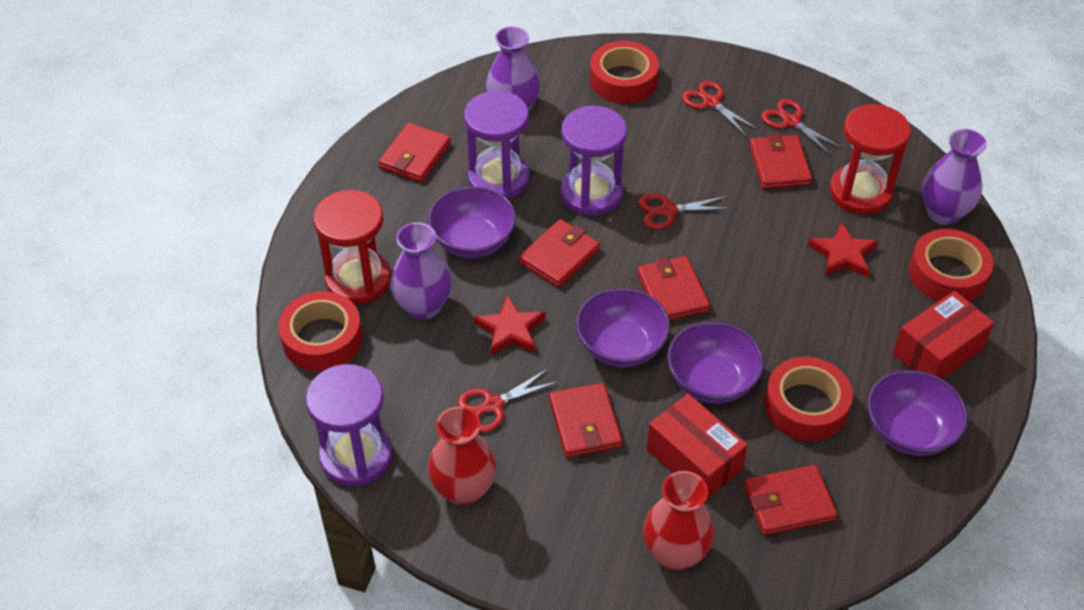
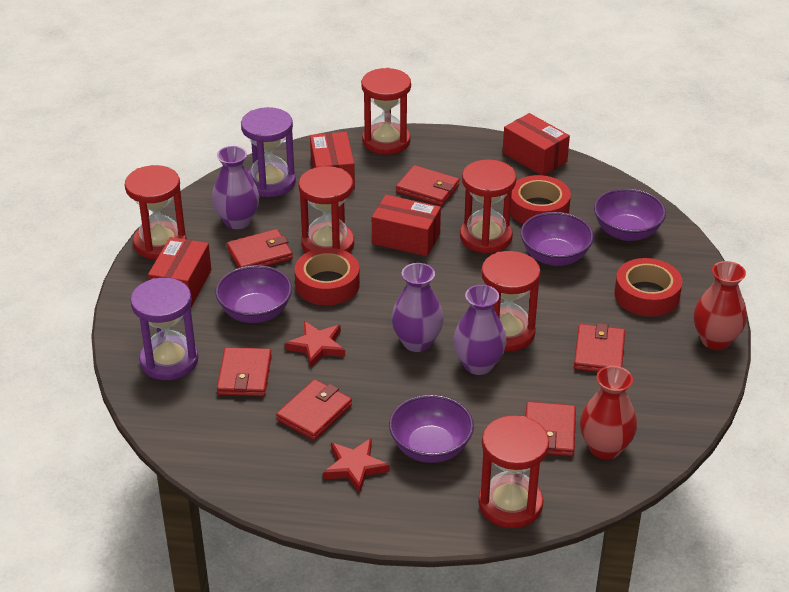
purple hourglass: 3 -> 2
red box: 2 -> 4
red hourglass: 2 -> 6
red scissors: 4 -> 0
red tape: 4 -> 3

